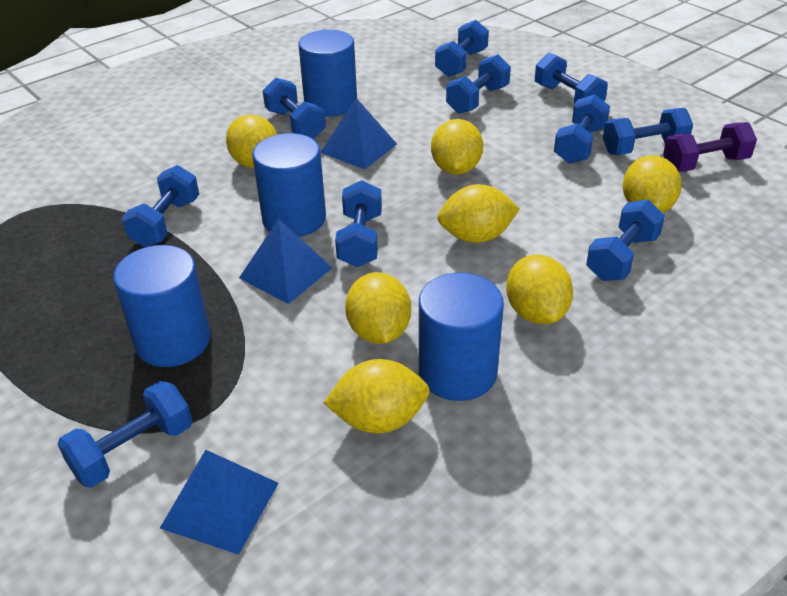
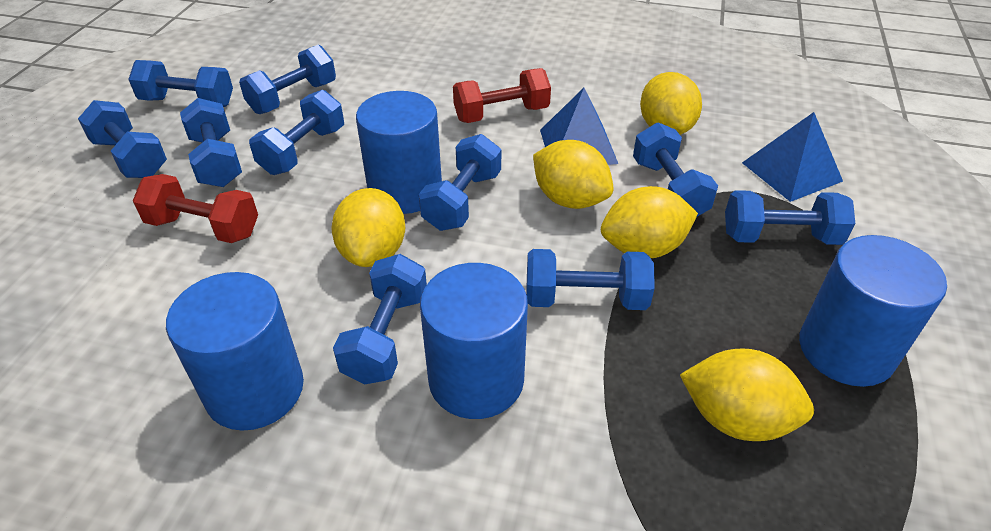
blue pyramid: 3 -> 2
purple dumbbell: 1 -> 0
red dumbbell: 0 -> 2
yellow lemon: 7 -> 5

